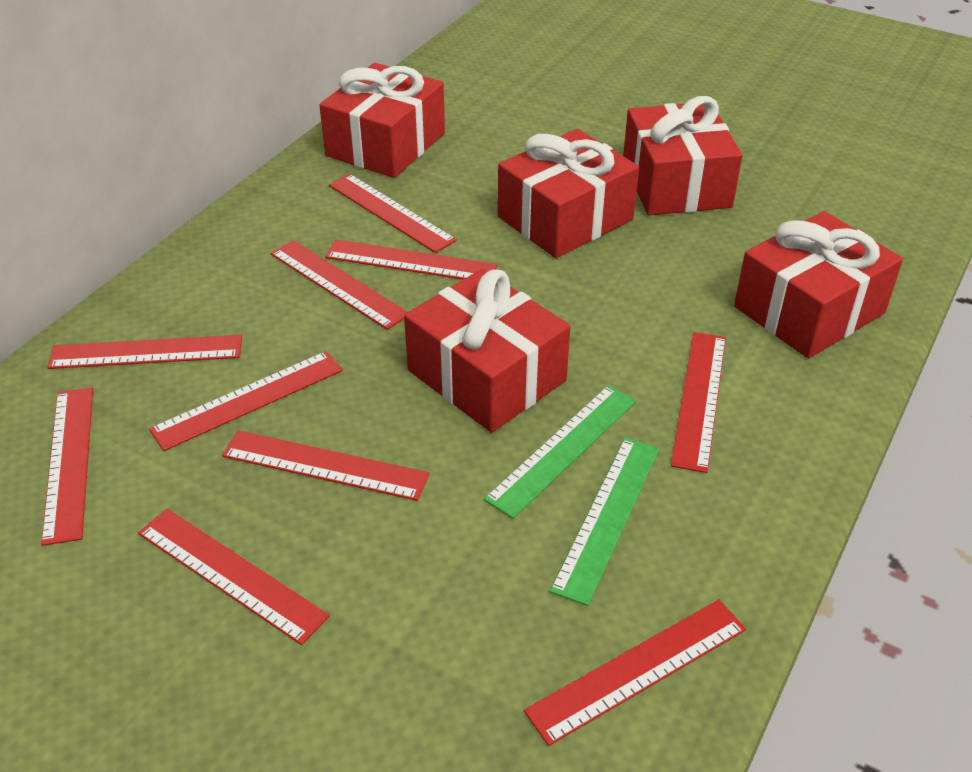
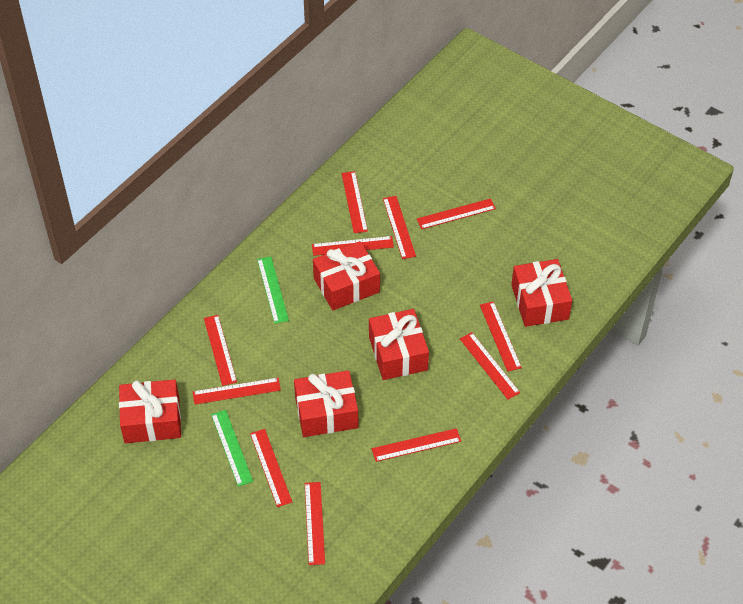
red ruler: 10 -> 11

